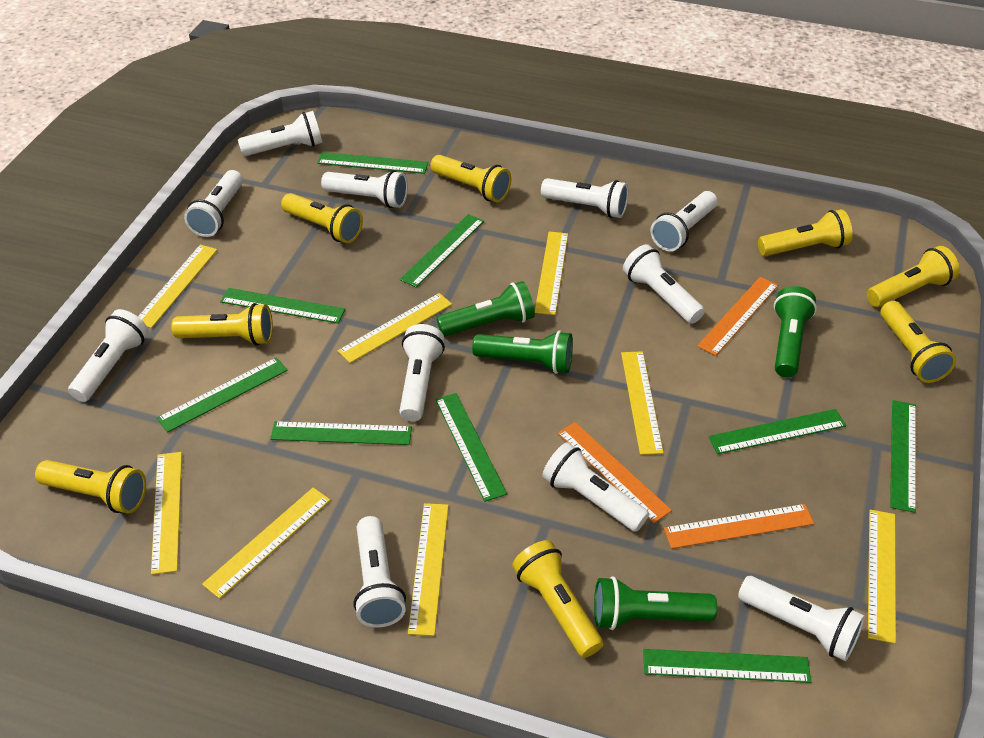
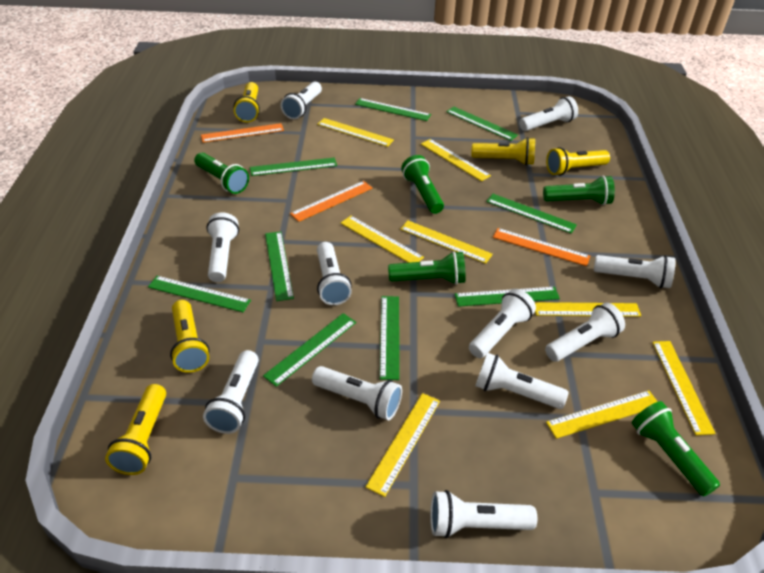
green flashlight: 4 -> 5
yellow flashlight: 8 -> 5

